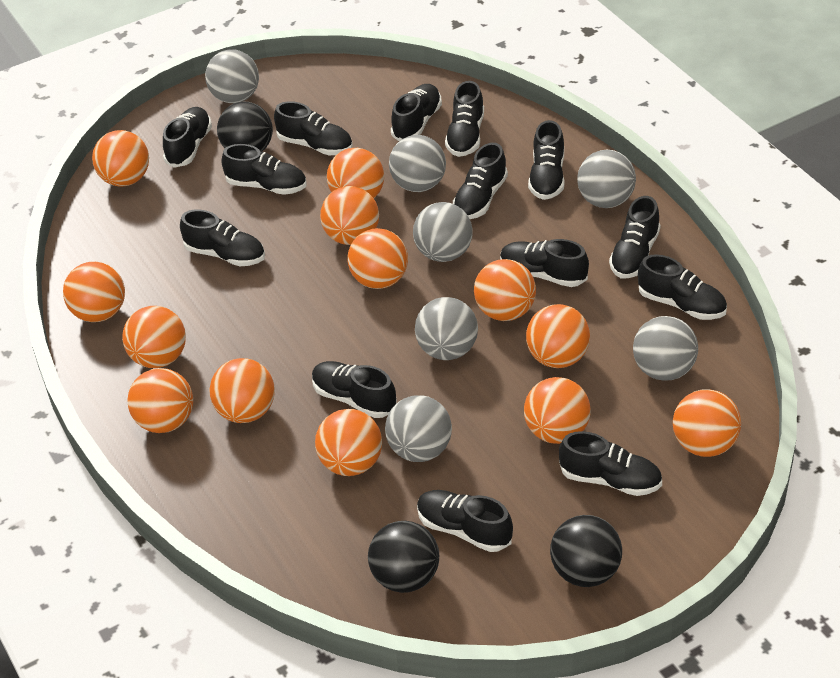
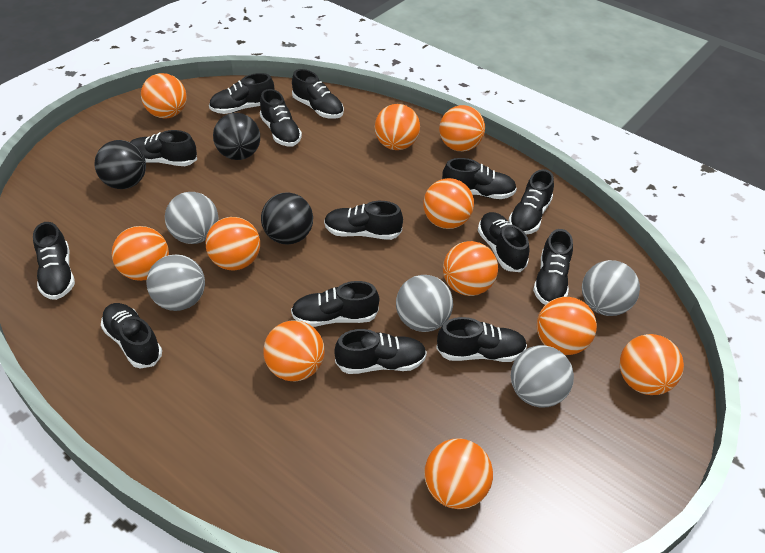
grey ball: 7 -> 5
orange ball: 13 -> 11

